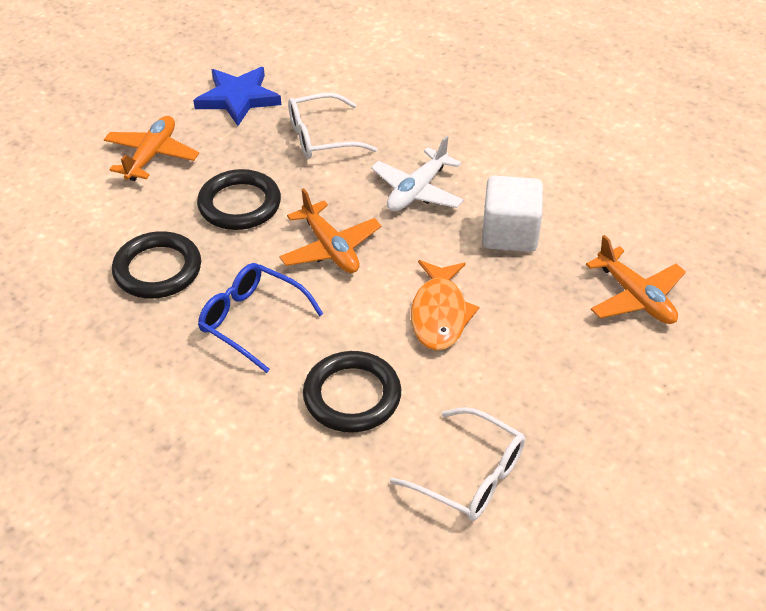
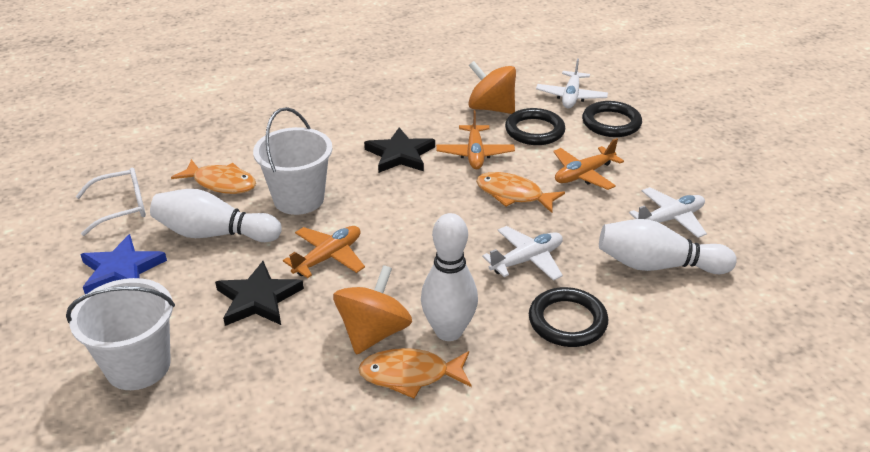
black star: 0 -> 2
blue glasses: 1 -> 0
orange fish: 1 -> 3
orange spinning top: 0 -> 2
white bowling pin: 0 -> 3
white bucket: 0 -> 2
white cube: 1 -> 0
white glasses: 2 -> 1
white plane: 1 -> 3

